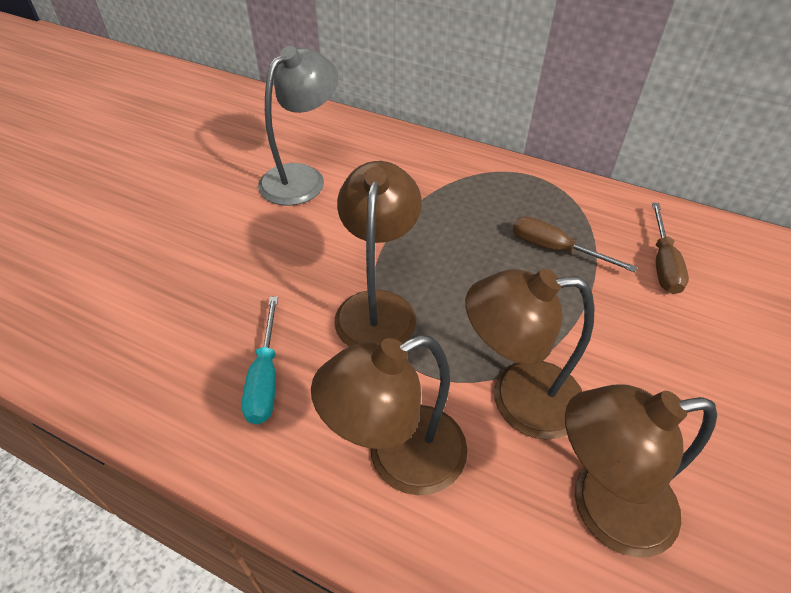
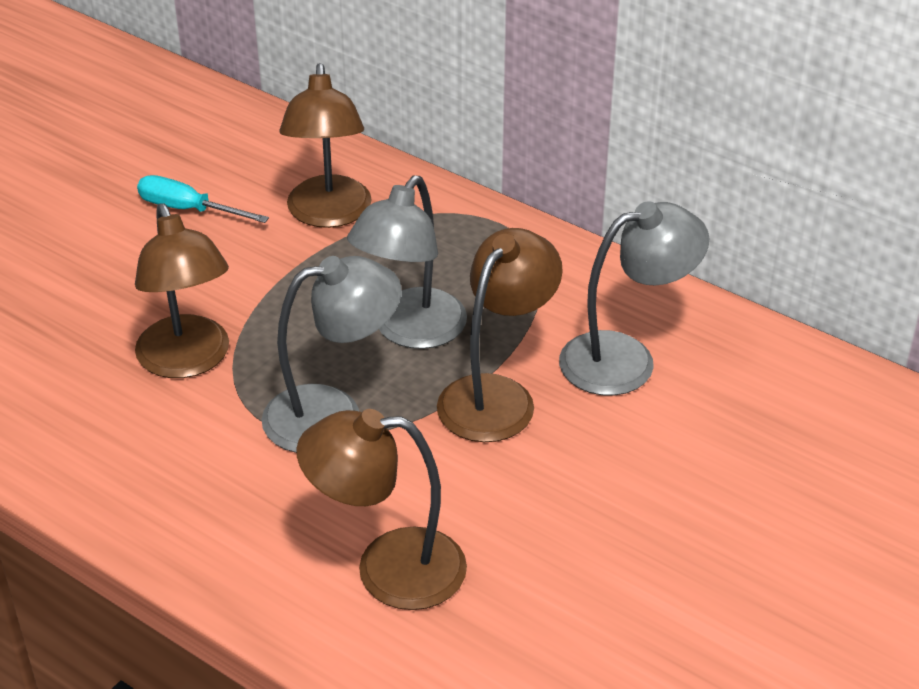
brown screwdriver: 2 -> 0
grey lamp: 1 -> 3

